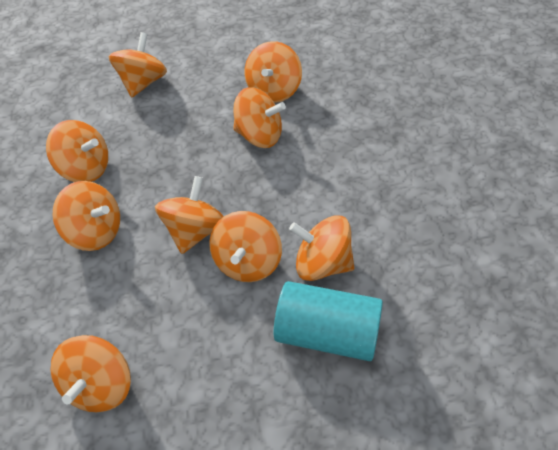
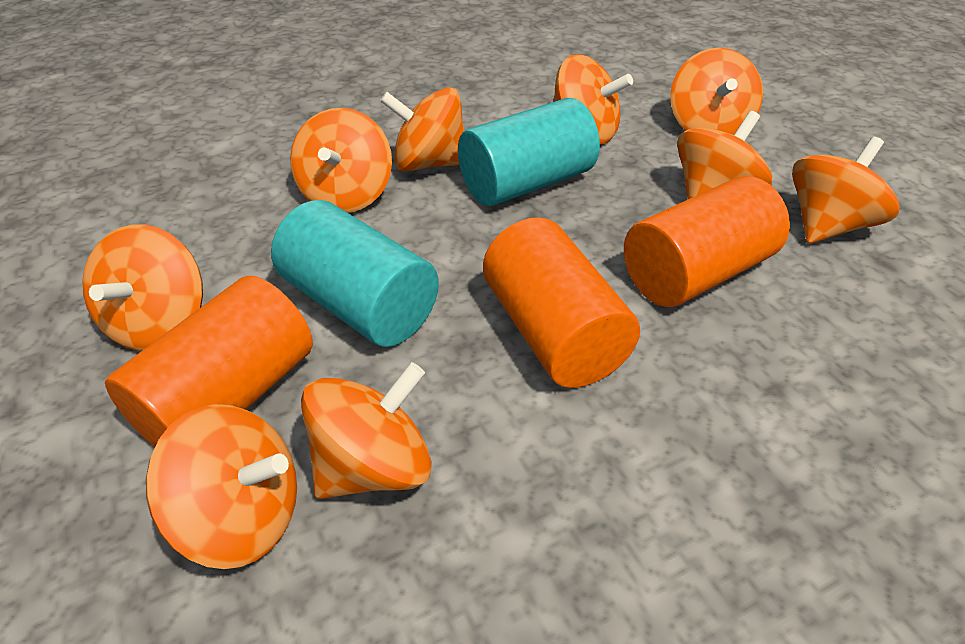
orange cylinder: 0 -> 3
turquoise cylinder: 1 -> 2

